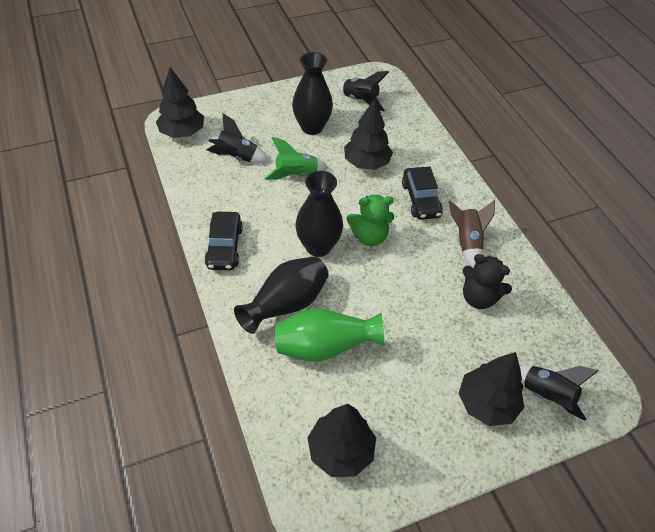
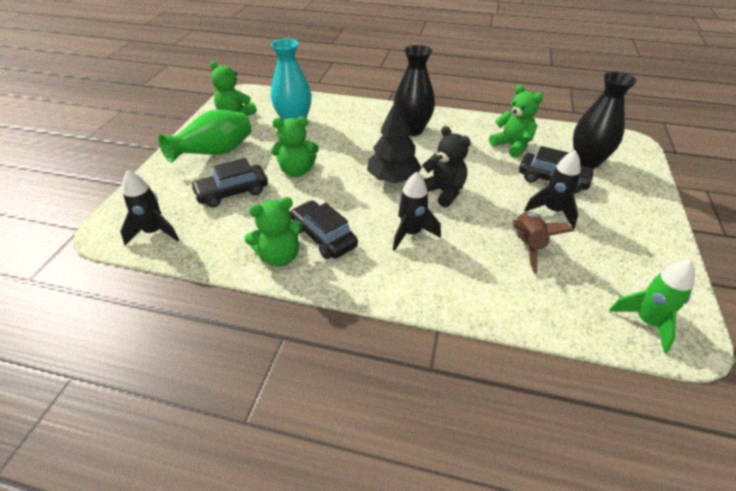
black car: 2 -> 3
black tree: 4 -> 1
black vase: 3 -> 2
green teddy bear: 1 -> 4
turquoise vase: 0 -> 1

